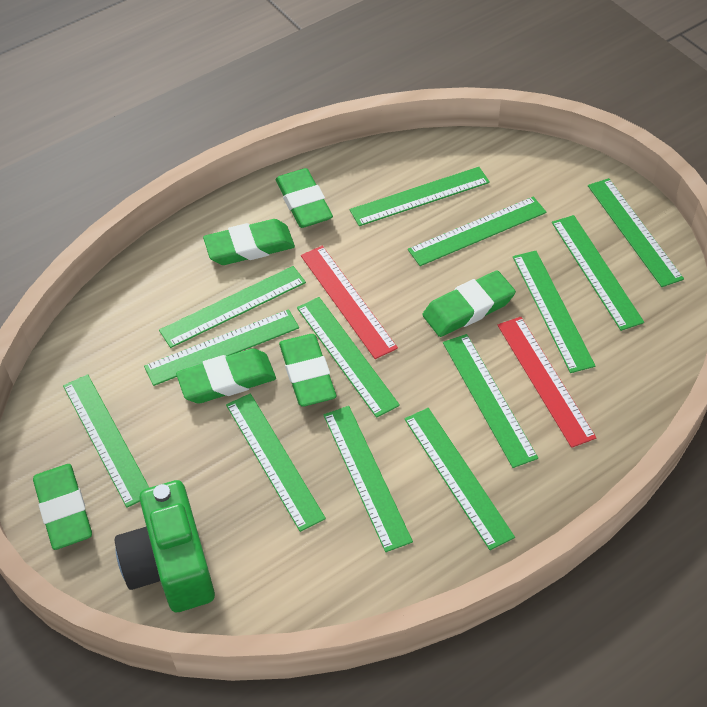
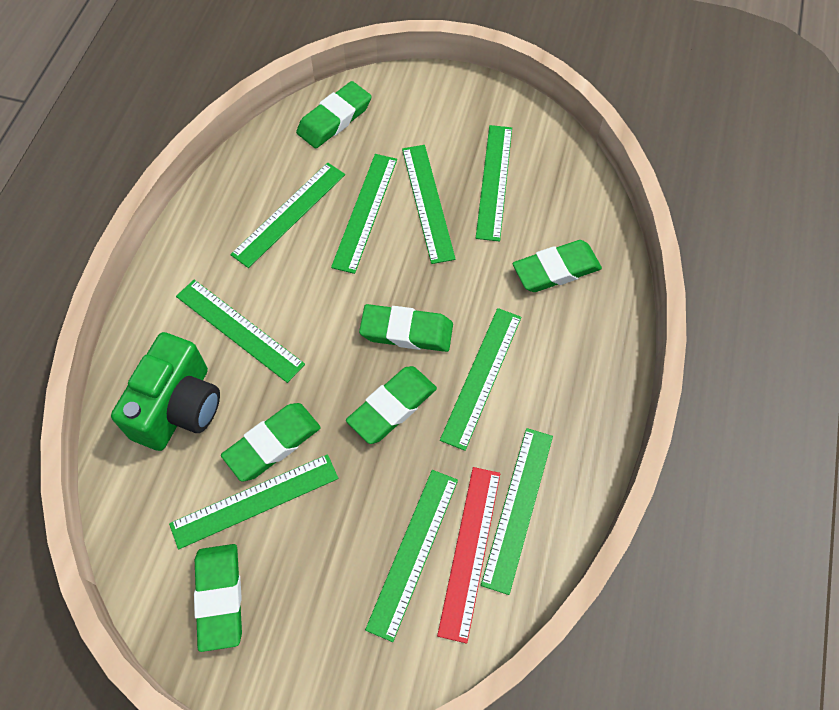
green ruler: 13 -> 9
red ruler: 2 -> 1

